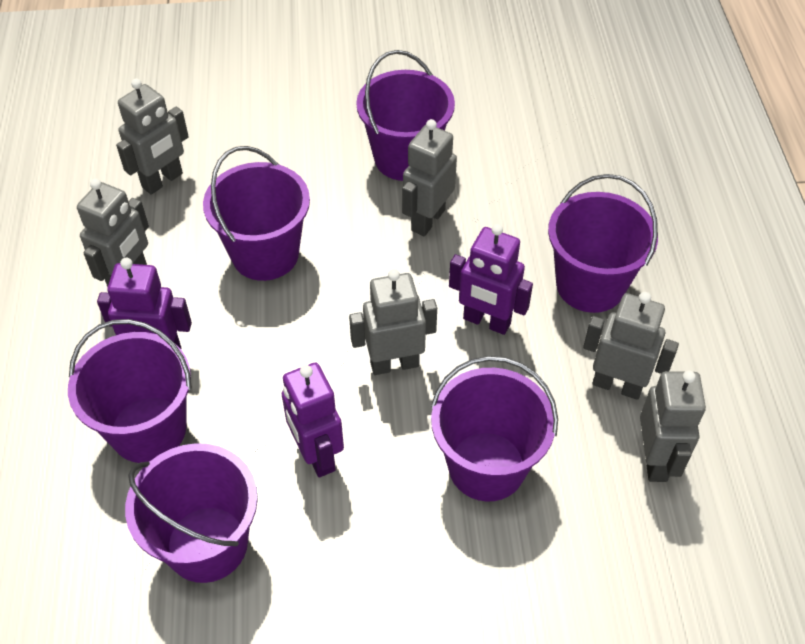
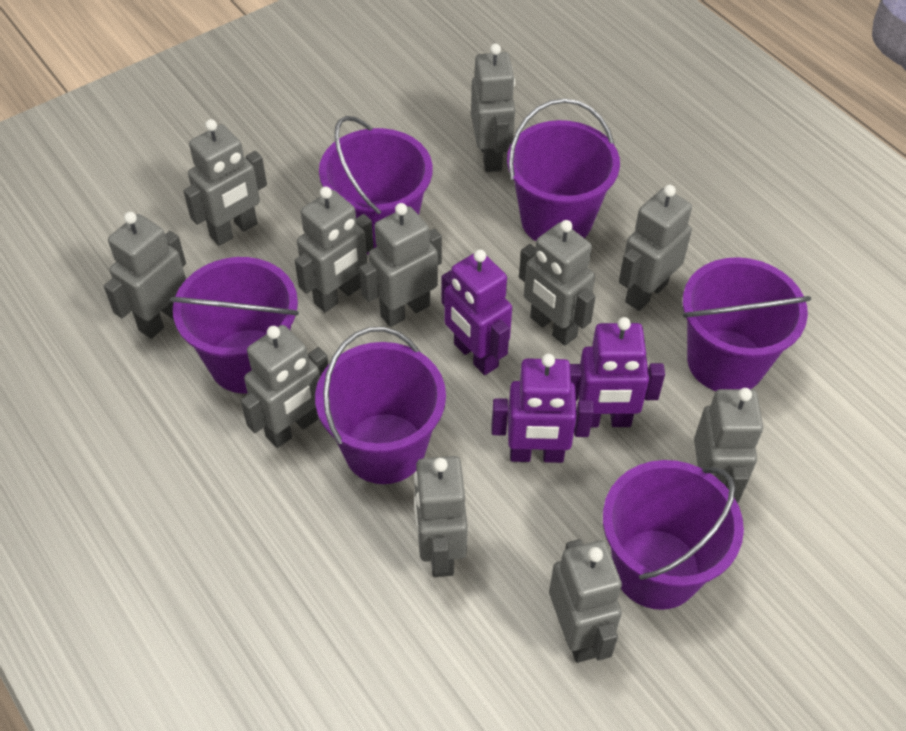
grey robot: 6 -> 11

